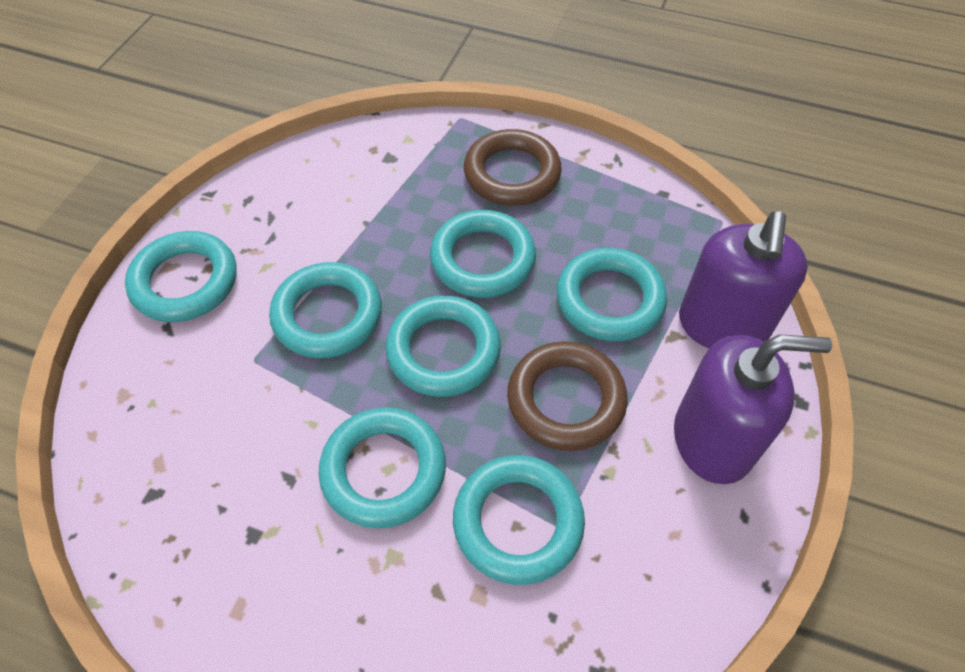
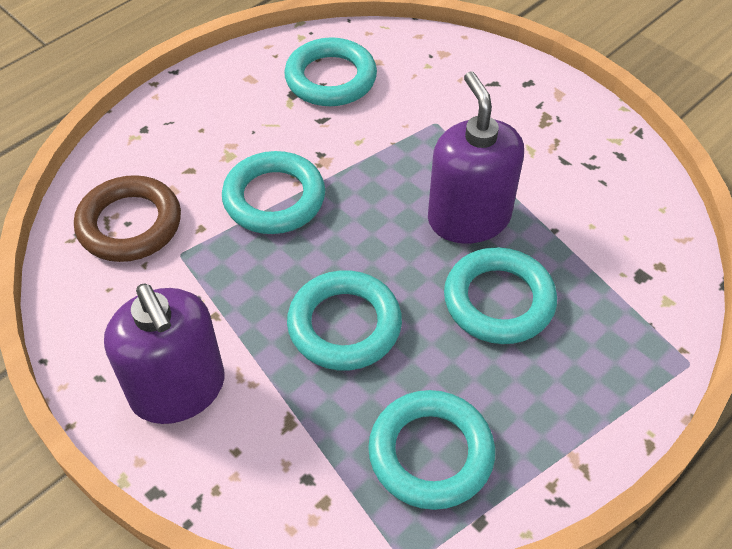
brown ring: 2 -> 1
turquoise ring: 7 -> 5

